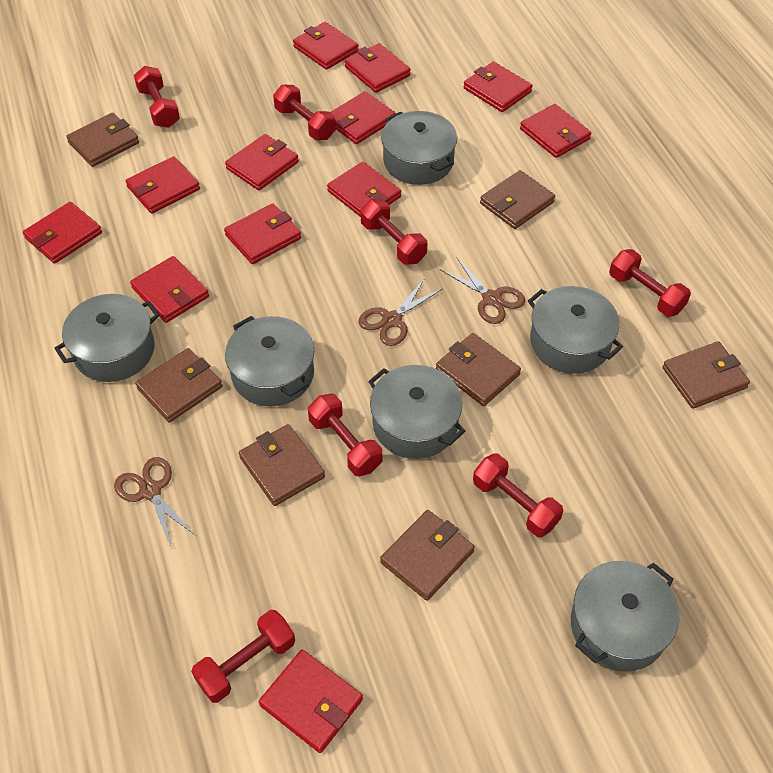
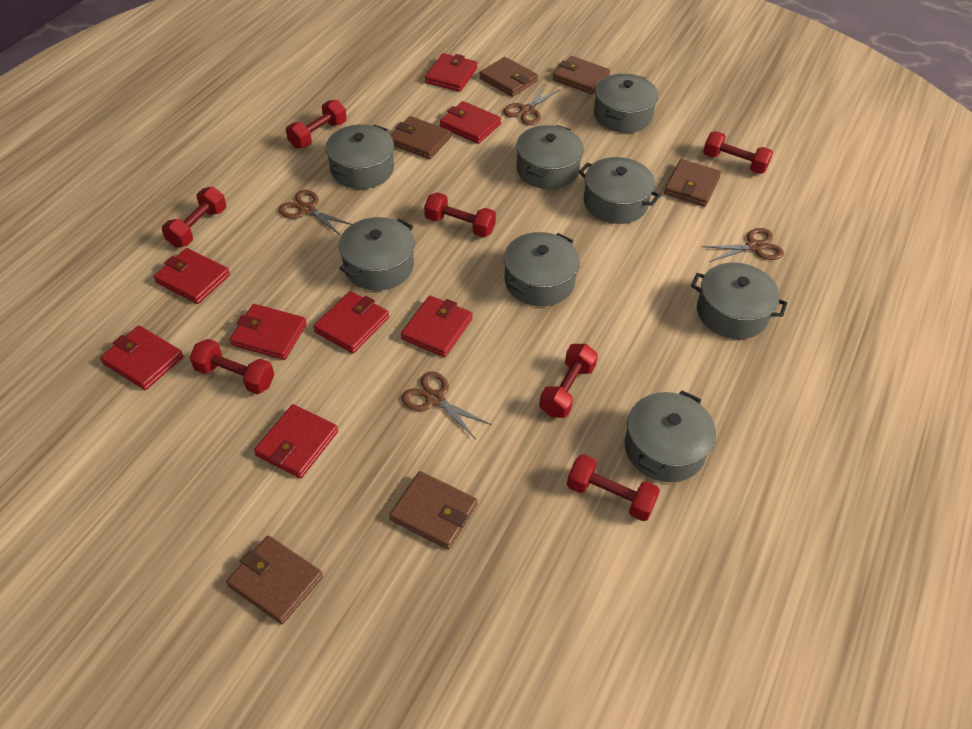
brown scissors: 3 -> 4
brown wallet: 7 -> 6
grey pot: 6 -> 8
red wallet: 12 -> 8

